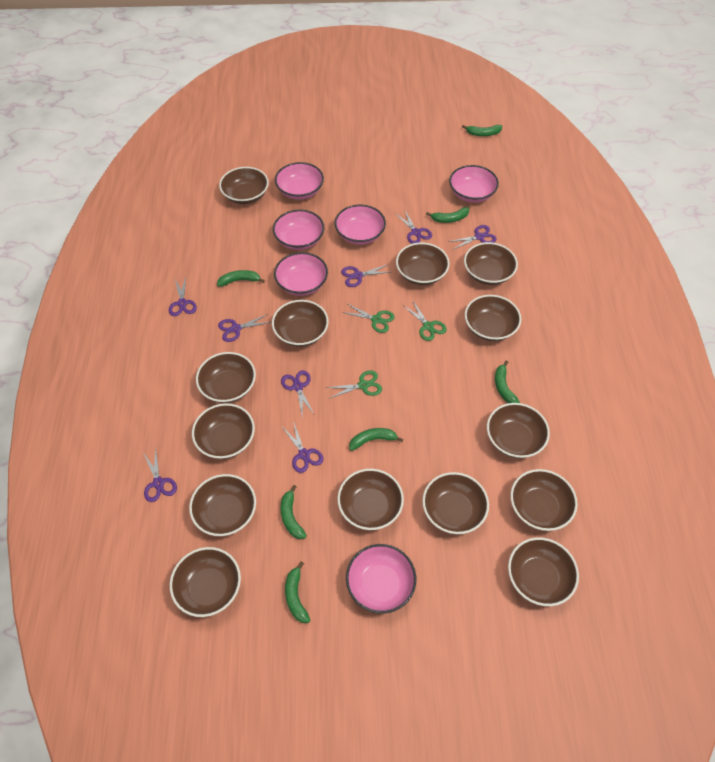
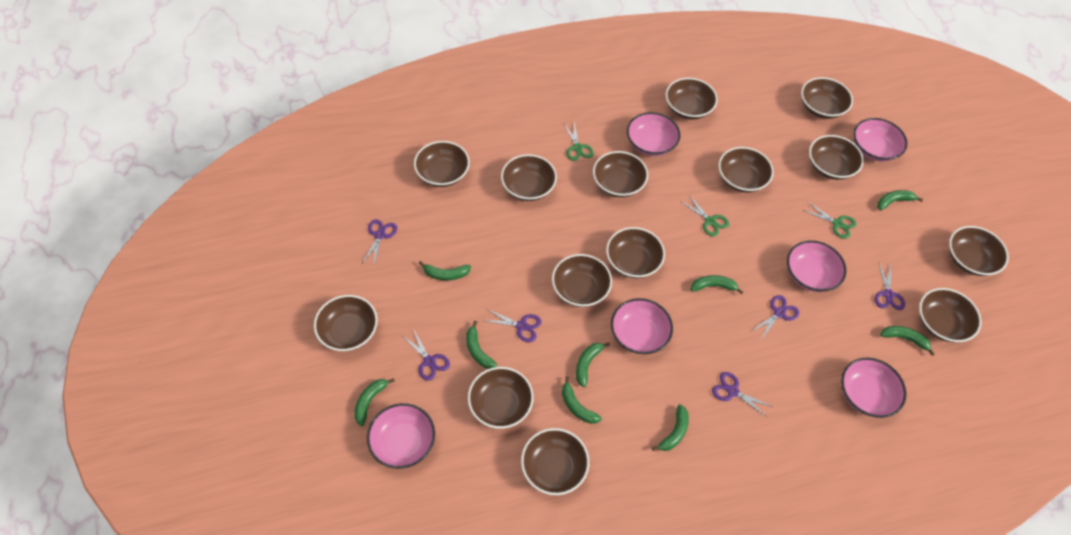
green banana: 7 -> 9
purple scissors: 8 -> 6

